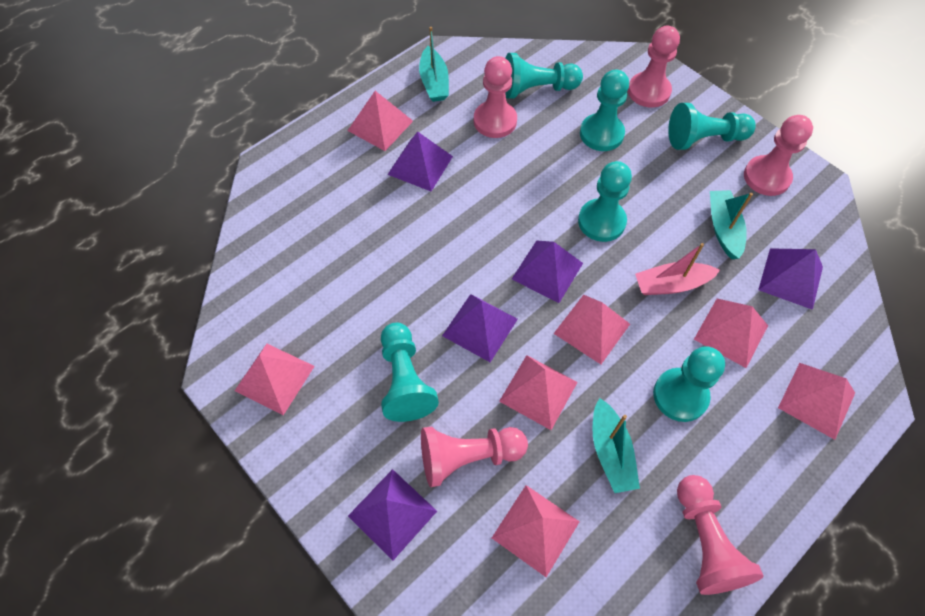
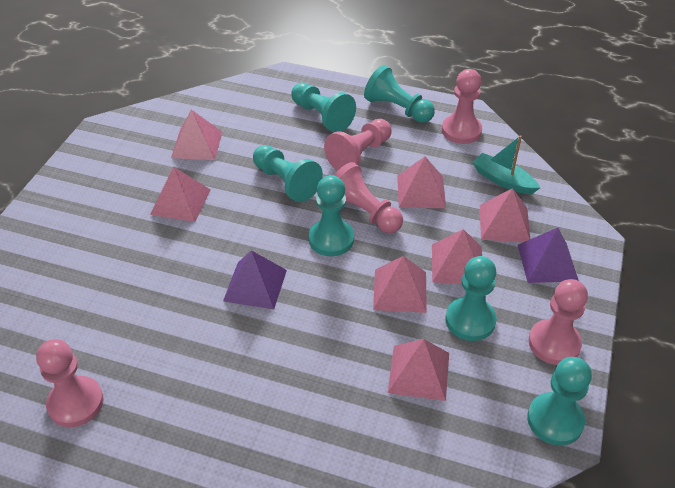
pink boat: 1 -> 0
purple pyramid: 5 -> 2
turquoise boat: 3 -> 1

